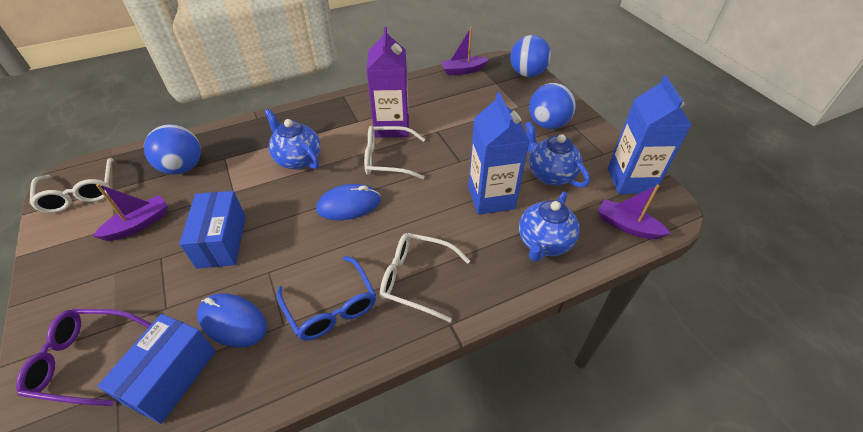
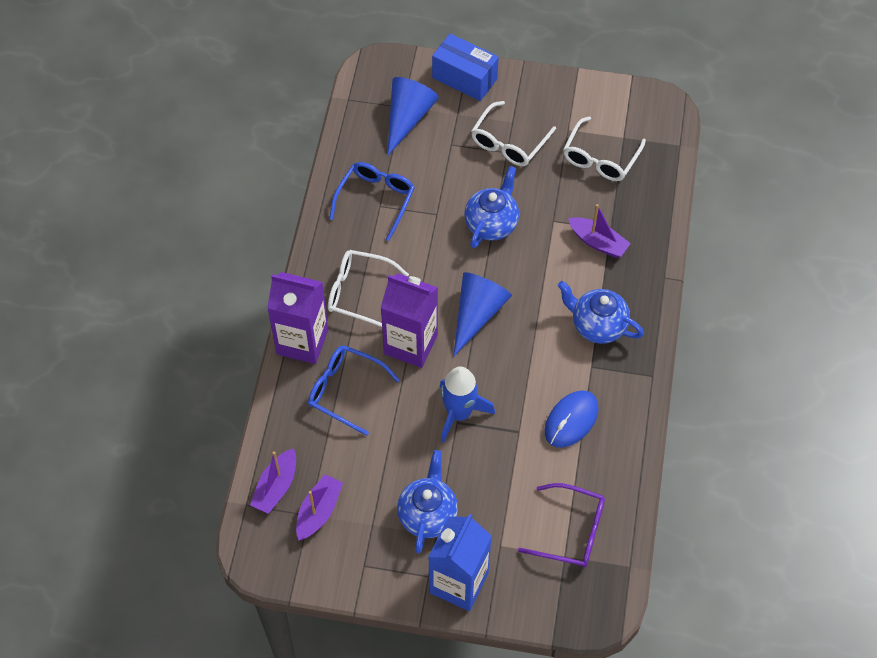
blue ball: 3 -> 0
blue box: 2 -> 1
blue carton: 2 -> 1
blue cone: 0 -> 2
blue glasses: 1 -> 2
blue mouse: 2 -> 1
blue rocket: 0 -> 1
purple carton: 1 -> 2

